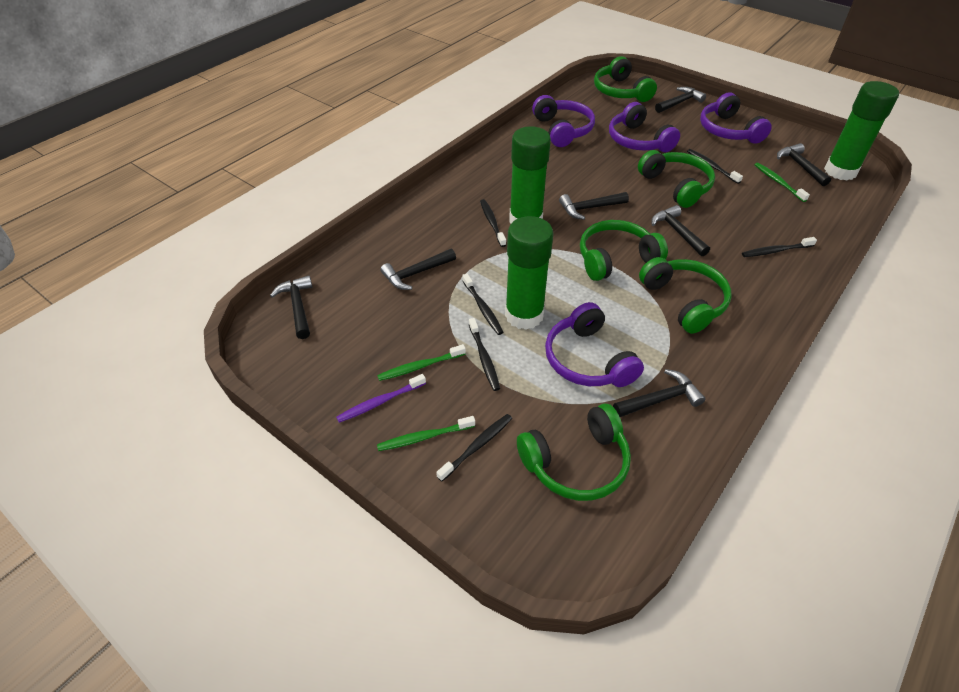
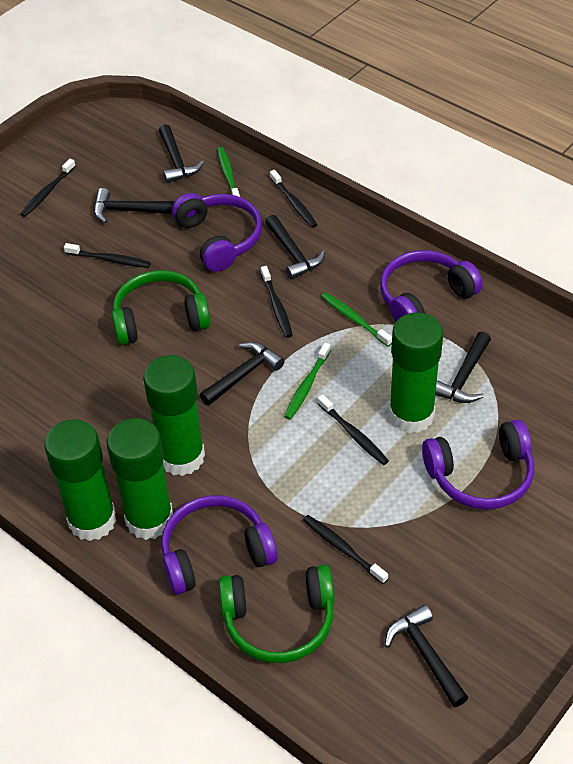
black hammer: 7 -> 6
green glue stick: 3 -> 4
green headphones: 5 -> 2
purple toothbrush: 1 -> 0

